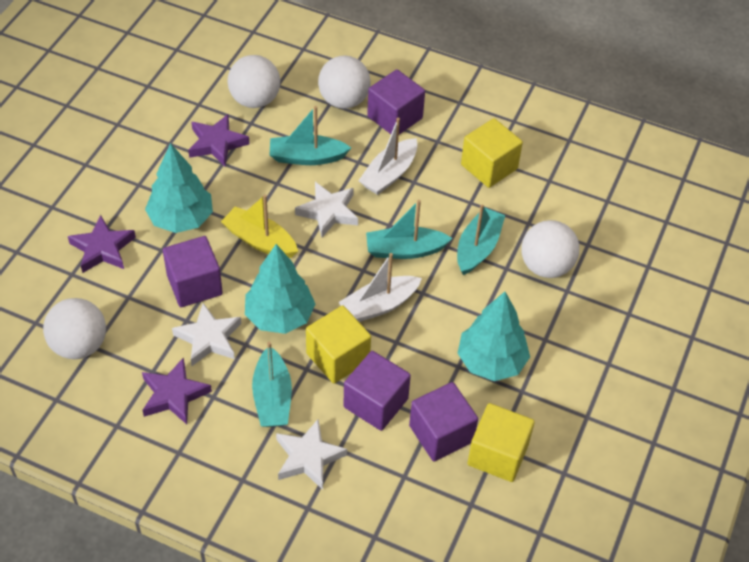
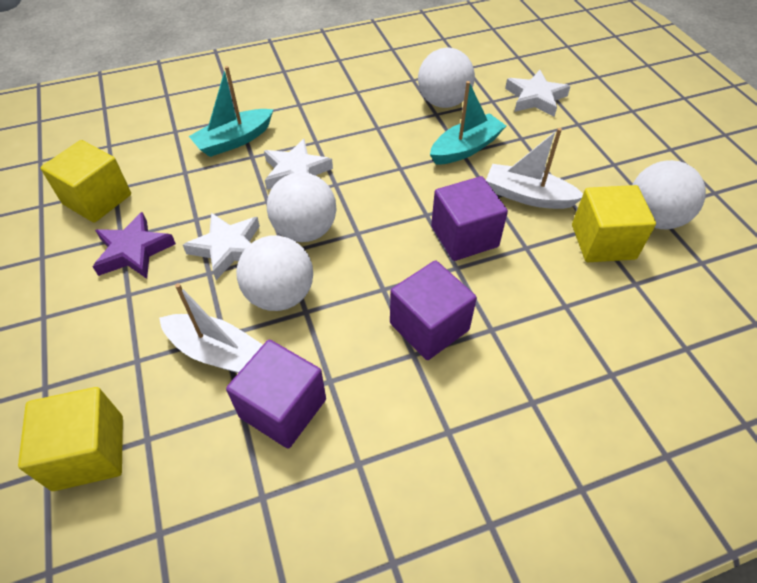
purple cube: 4 -> 3
purple star: 3 -> 1
turquoise boat: 4 -> 2
turquoise tree: 3 -> 0
yellow boat: 1 -> 0

